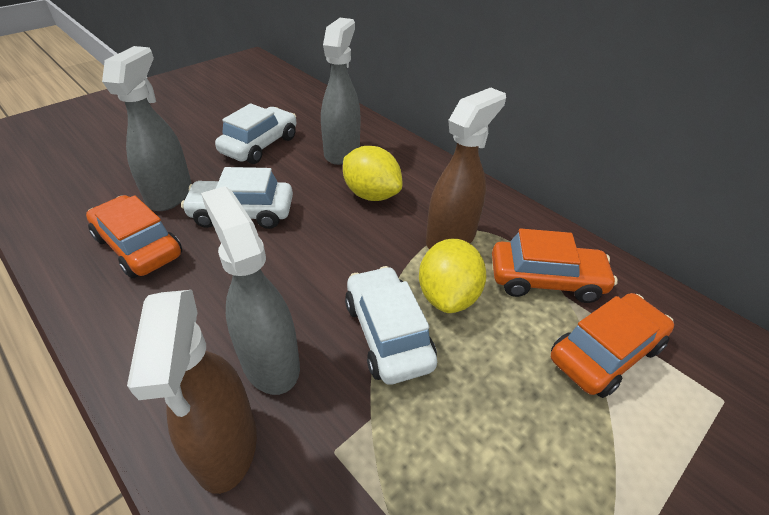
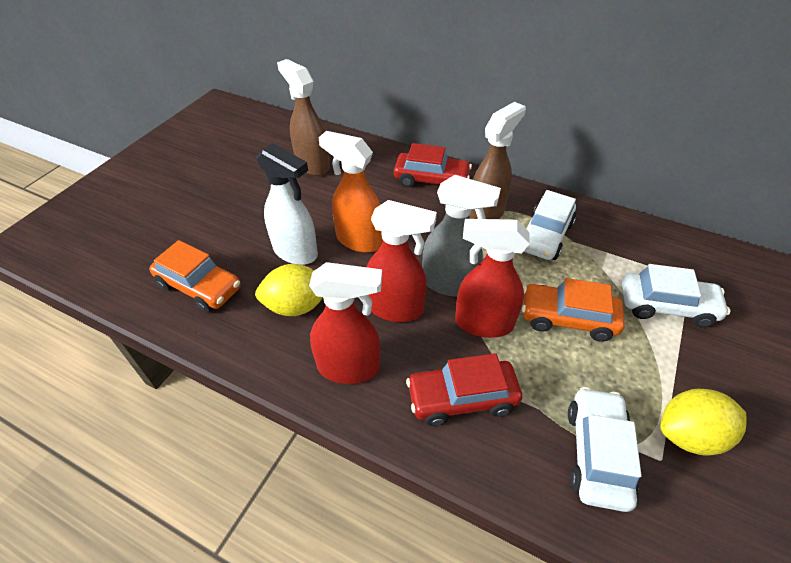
grey spray bottle: 3 -> 1
orange car: 3 -> 2
orange spray bottle: 0 -> 1
red car: 0 -> 2
red spray bottle: 0 -> 3
white spray bottle: 0 -> 1

